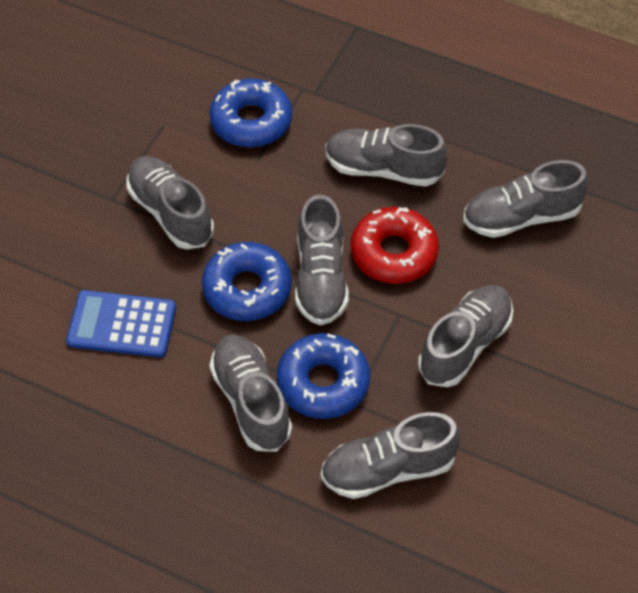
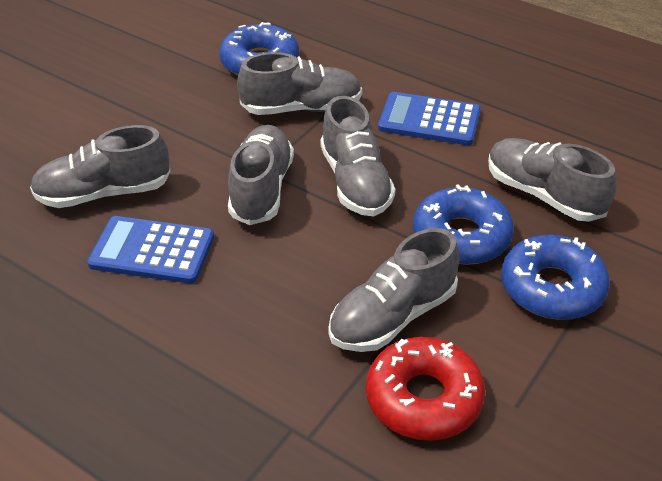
blue calculator: 1 -> 2
grey shoe: 7 -> 6

